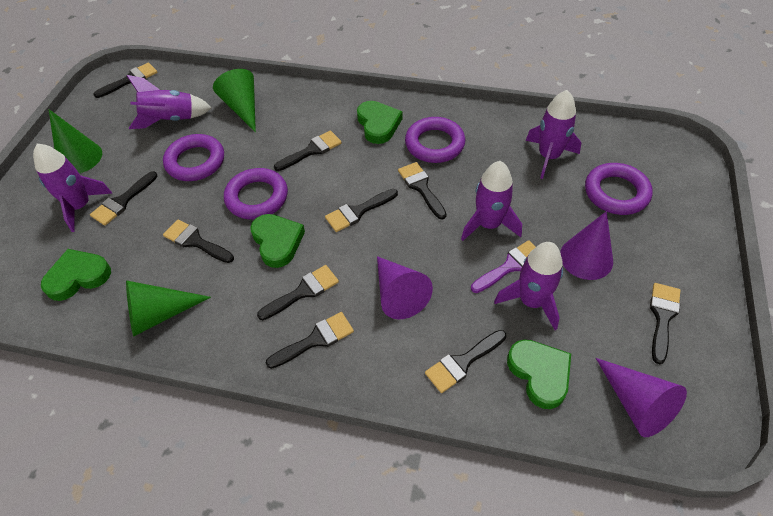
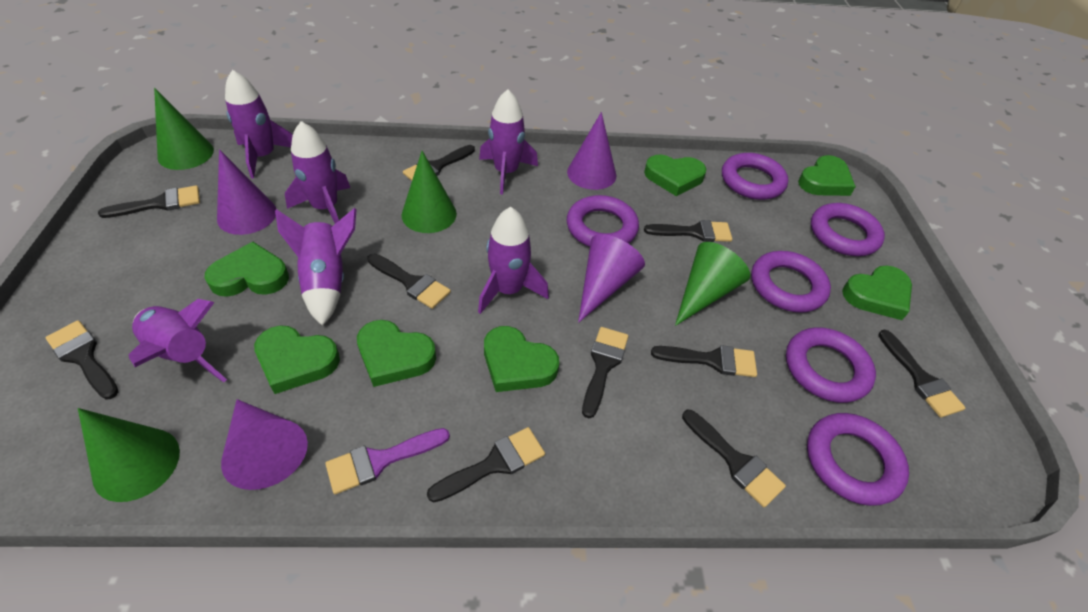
green cone: 3 -> 4
green heart: 4 -> 7
purple cone: 3 -> 4
purple ring: 4 -> 6
purple rocket: 5 -> 6

